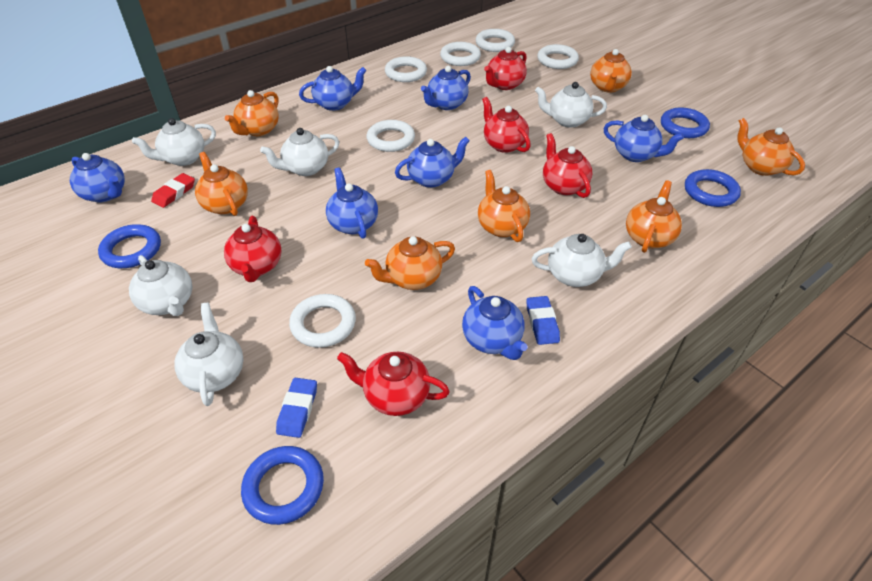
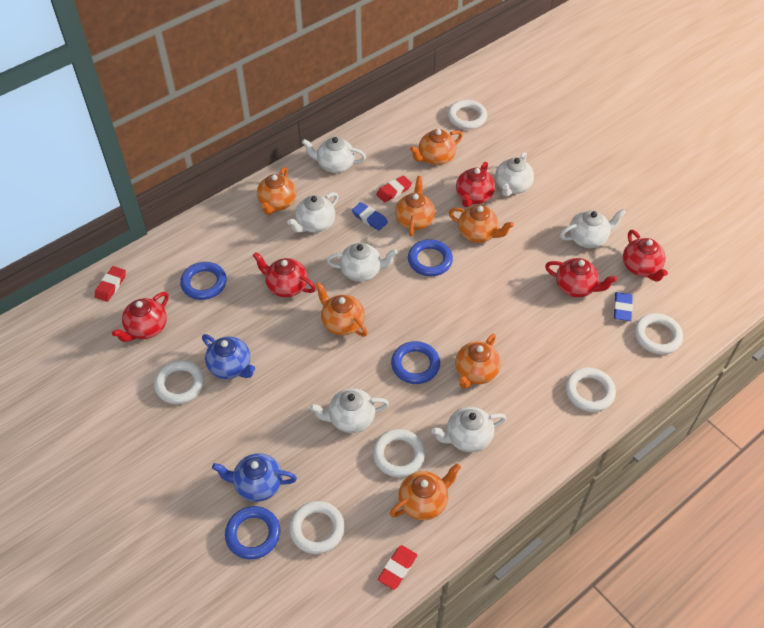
blue teapot: 7 -> 2
red eraser: 1 -> 3
white teapot: 6 -> 7

